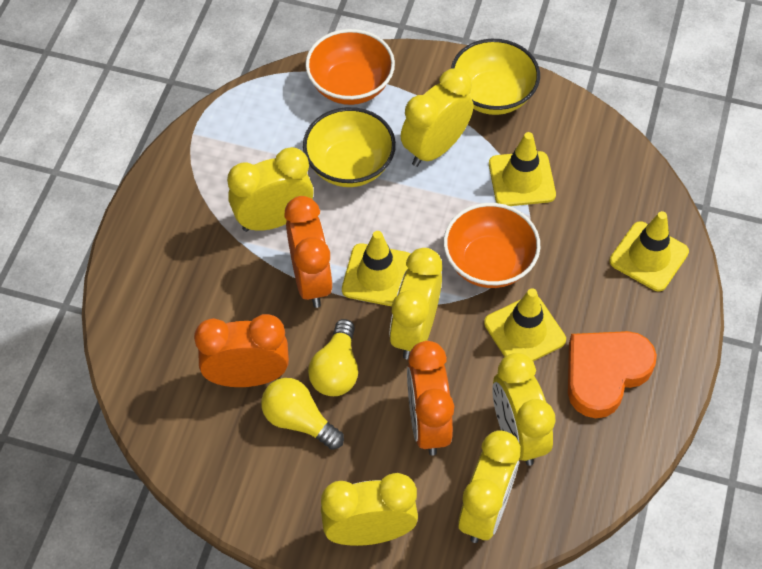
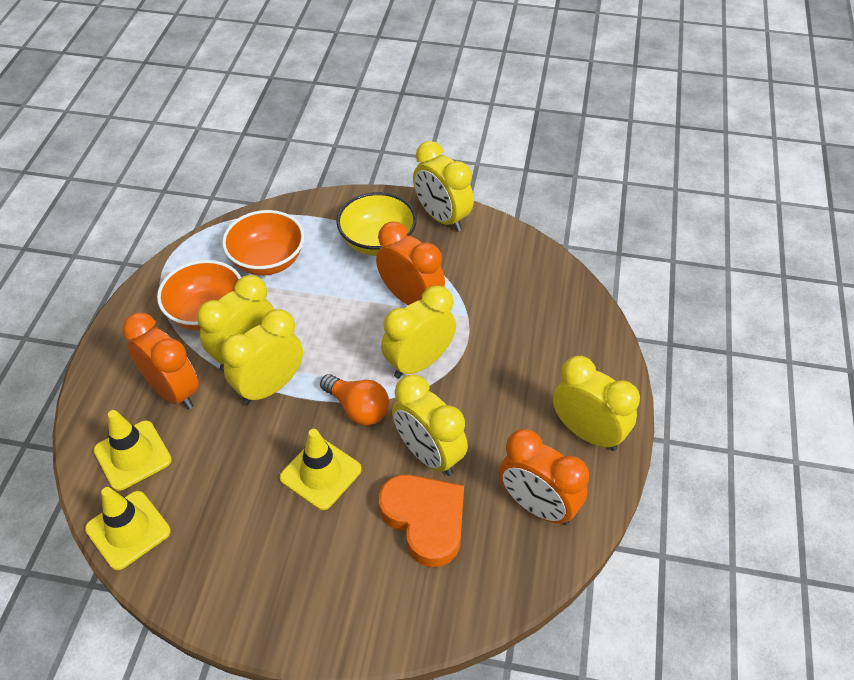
orange light bulb: 0 -> 1
yellow bowl: 2 -> 1
yellow light bulb: 2 -> 0
yellow traffic cone: 4 -> 3

